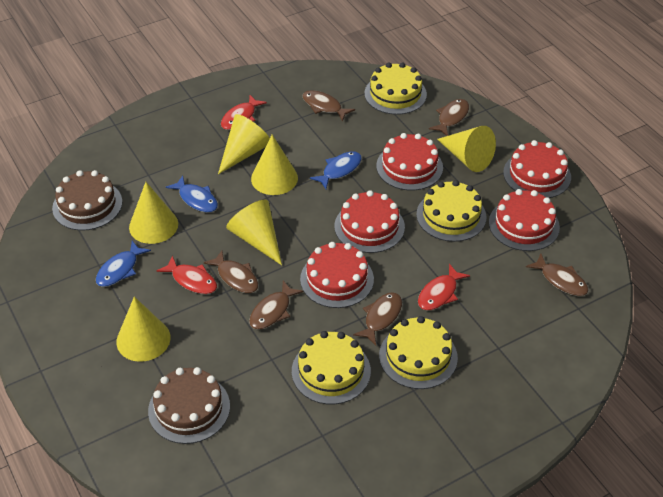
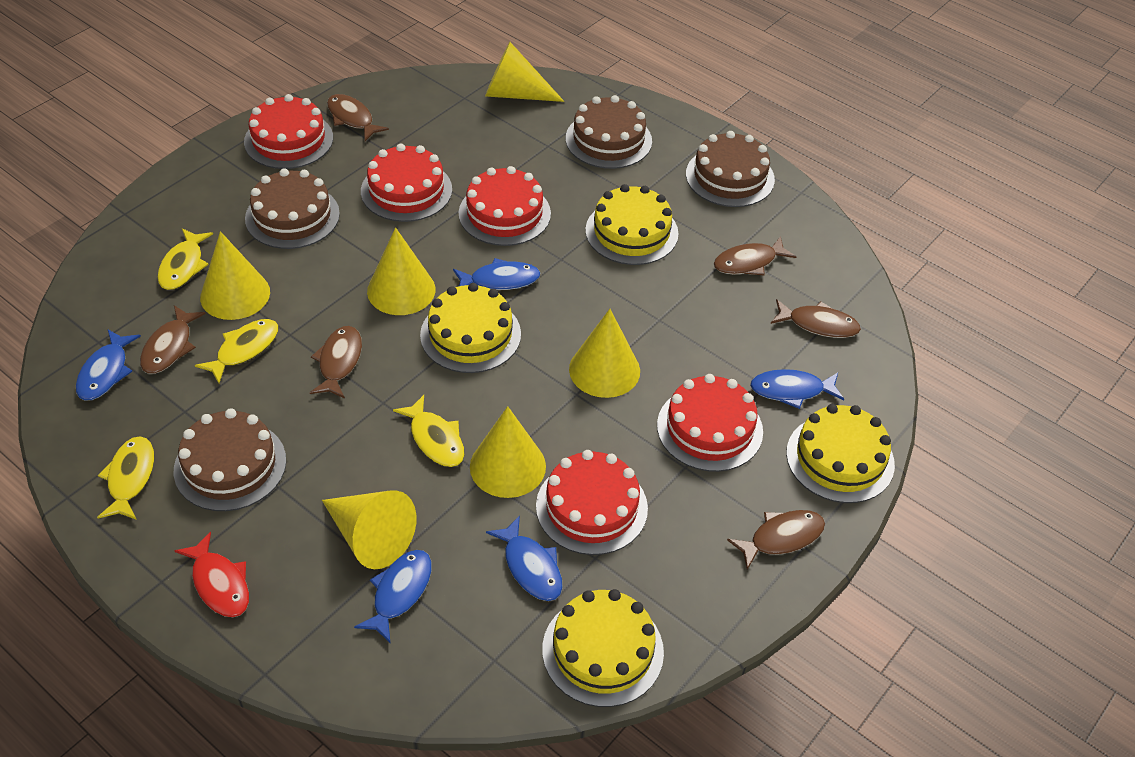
blue fish: 3 -> 5
brown cake: 2 -> 4
red fish: 3 -> 1
yellow fish: 0 -> 4

